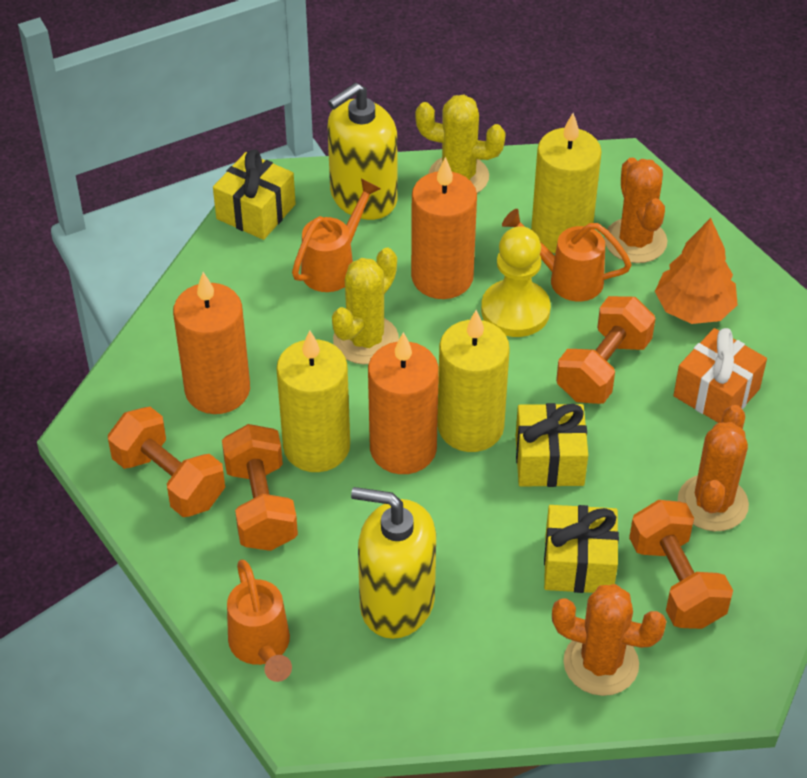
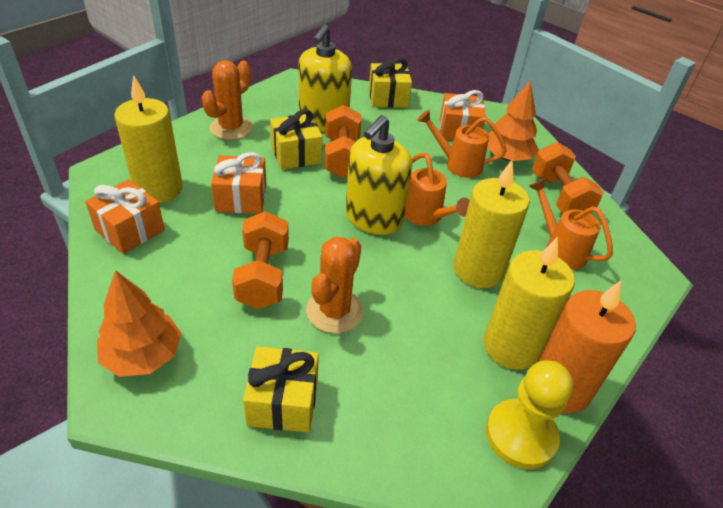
orange cactus: 3 -> 2
orange candle: 3 -> 1
orange dumbbell: 4 -> 3
orange gift: 1 -> 3
orange tree: 1 -> 2
yellow cactus: 2 -> 0

